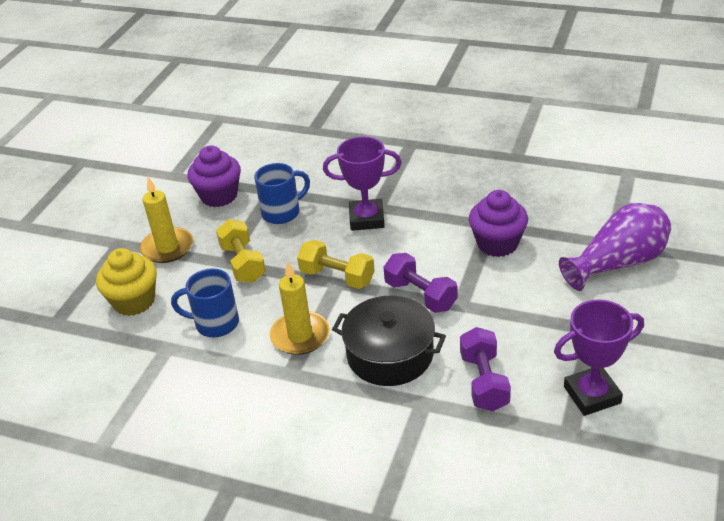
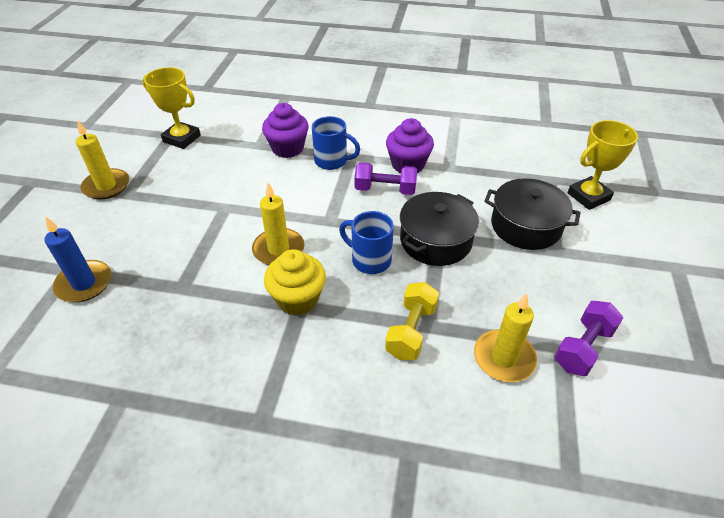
black pot: 1 -> 2
blue candle: 0 -> 1
purple trophy: 2 -> 0
purple vase: 1 -> 0
yellow candle: 2 -> 3
yellow dumbbell: 2 -> 1
yellow trophy: 0 -> 2

